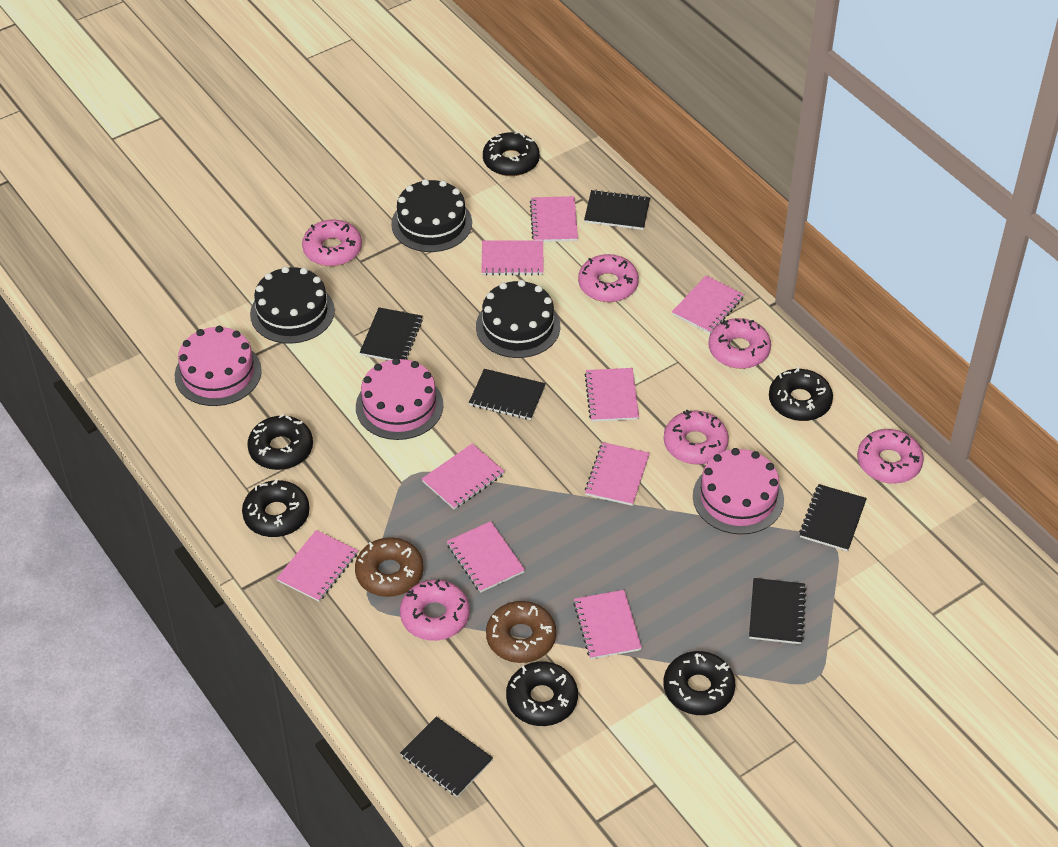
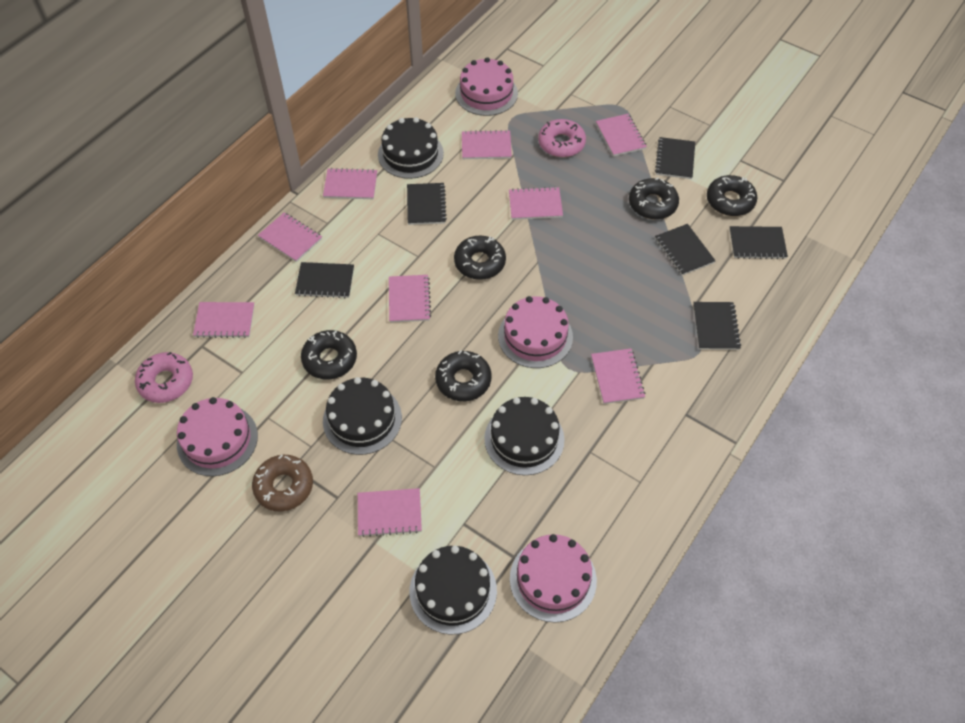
black cake: 3 -> 4
black donut: 6 -> 5
brown donut: 2 -> 1
pink cake: 3 -> 4
pink donut: 6 -> 2

